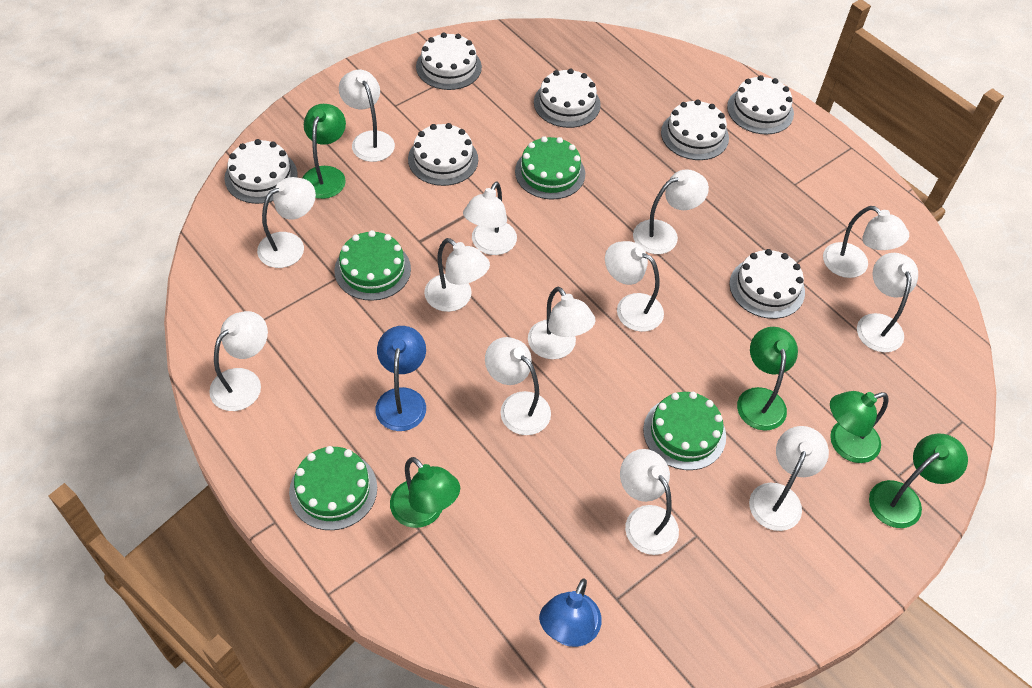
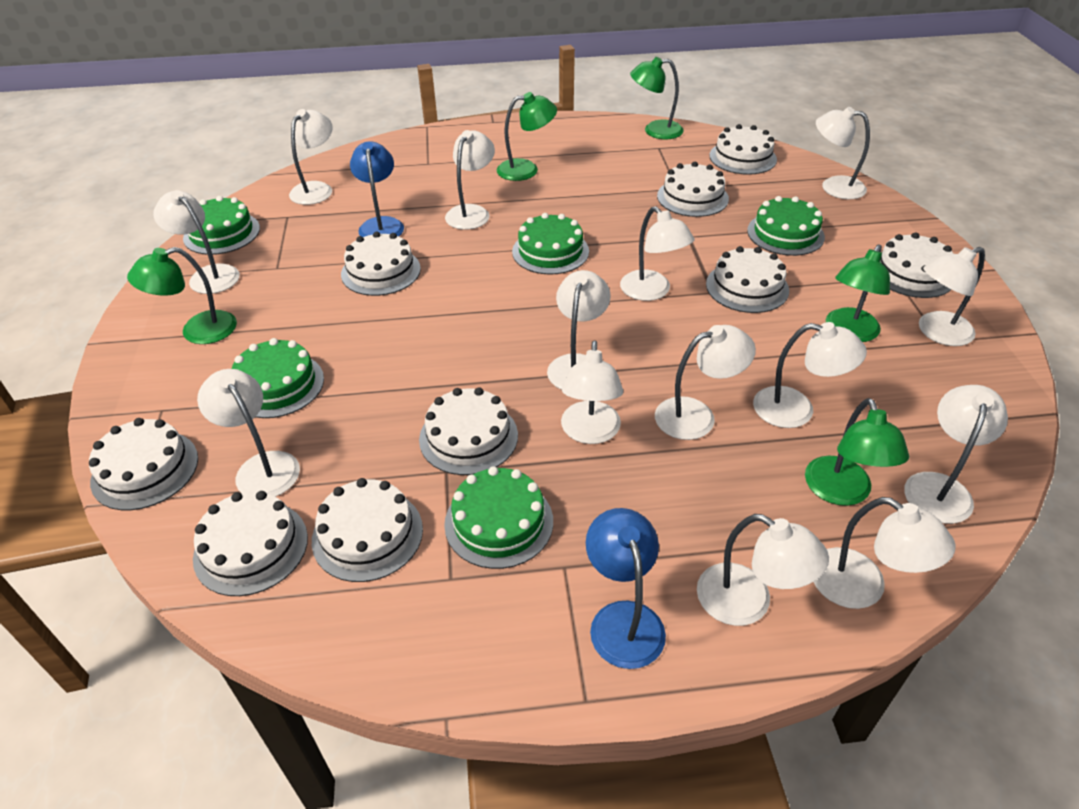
green cake: 4 -> 5
white cake: 7 -> 9
white lamp: 13 -> 14

